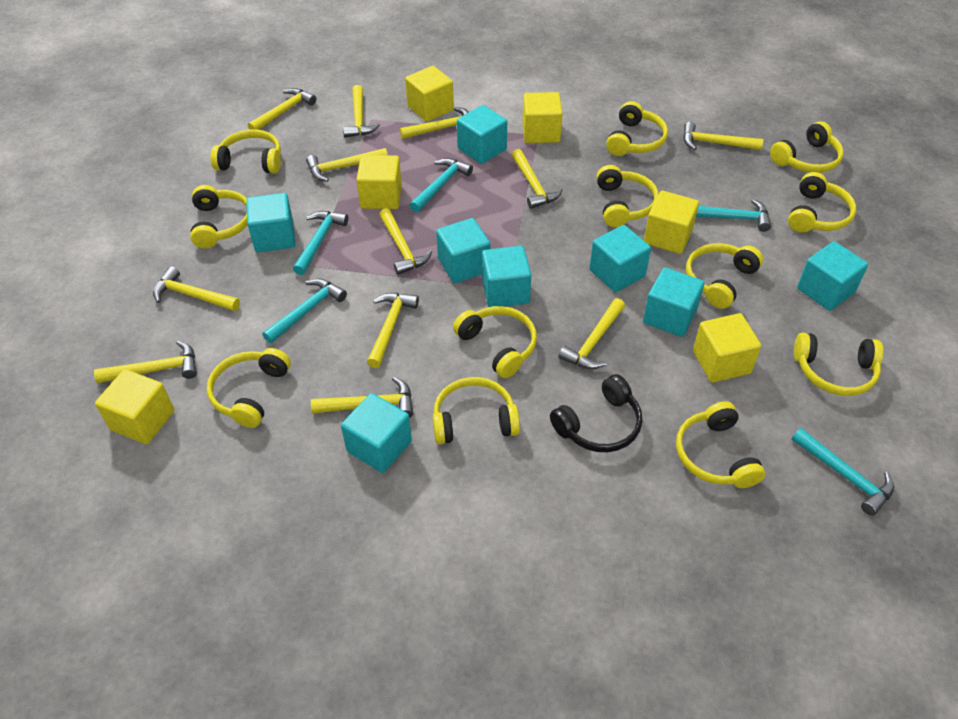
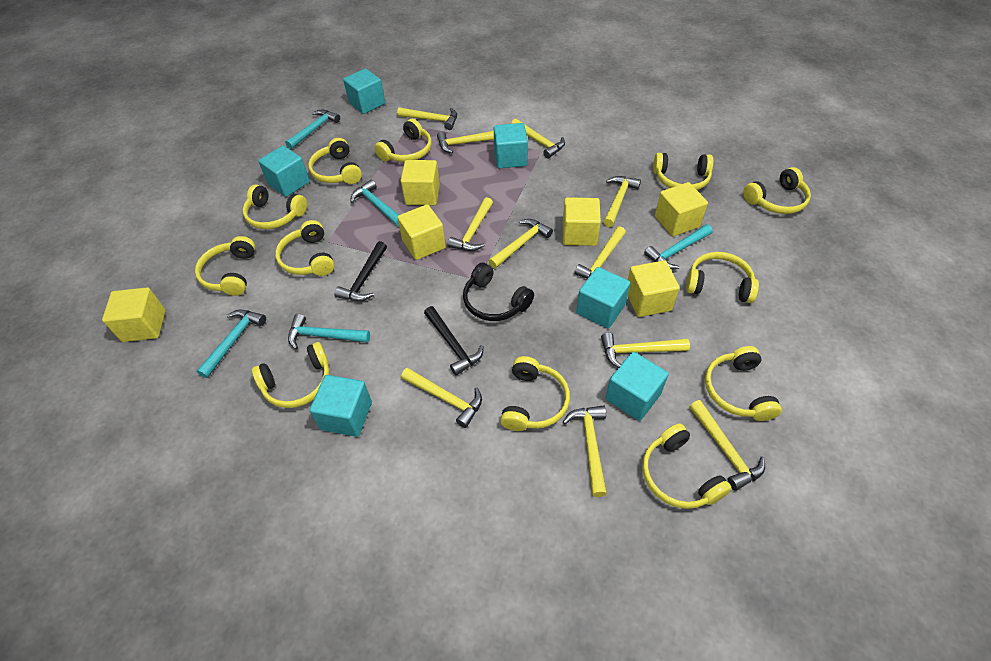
black hammer: 0 -> 2
turquoise cube: 8 -> 6
yellow hammer: 12 -> 11

